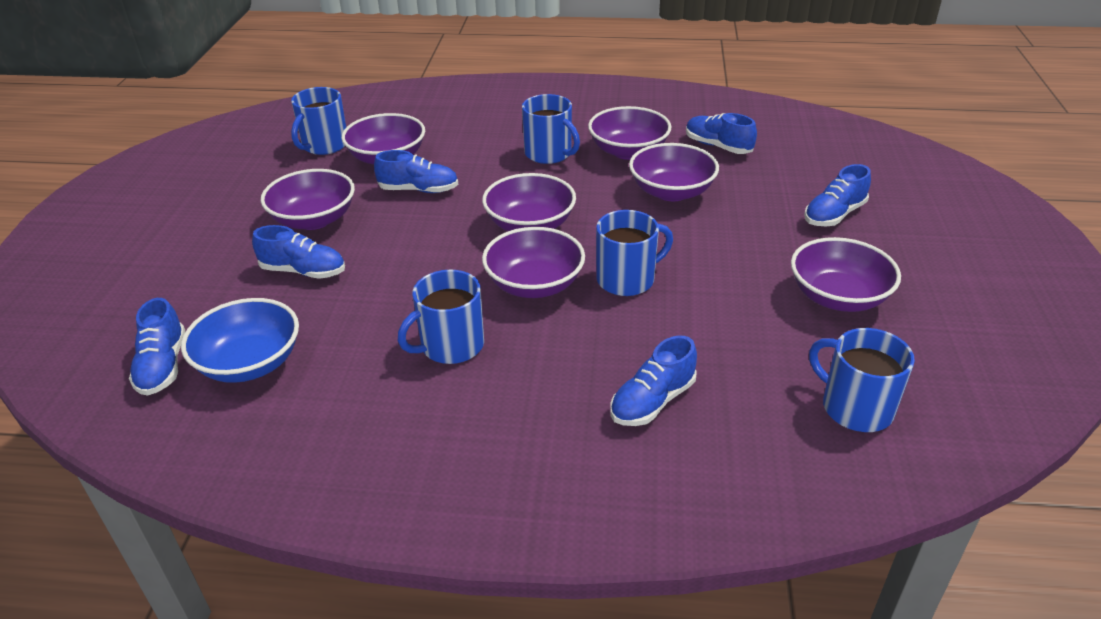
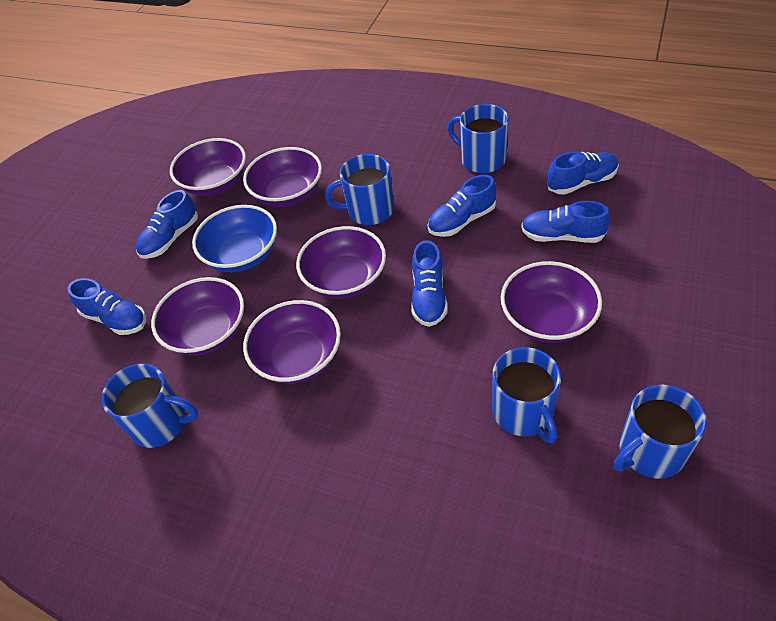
purple bowl: 7 -> 6

